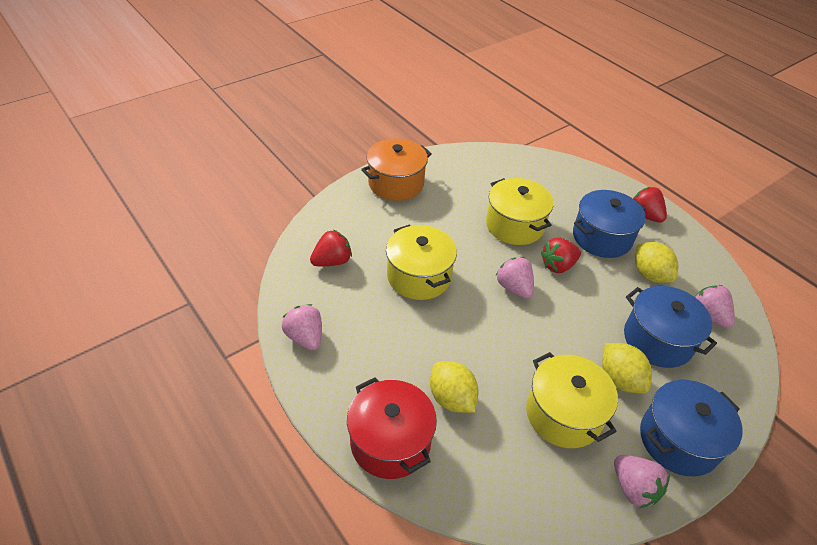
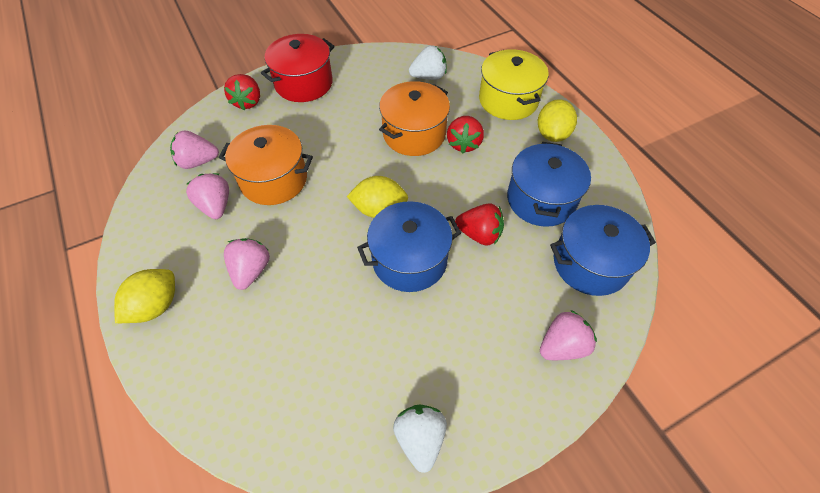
orange pot: 1 -> 2
white strawberry: 0 -> 2
yellow pot: 3 -> 1

